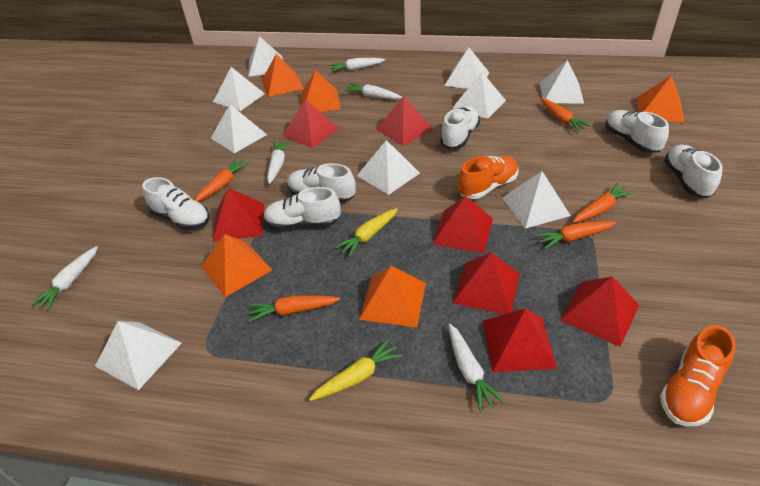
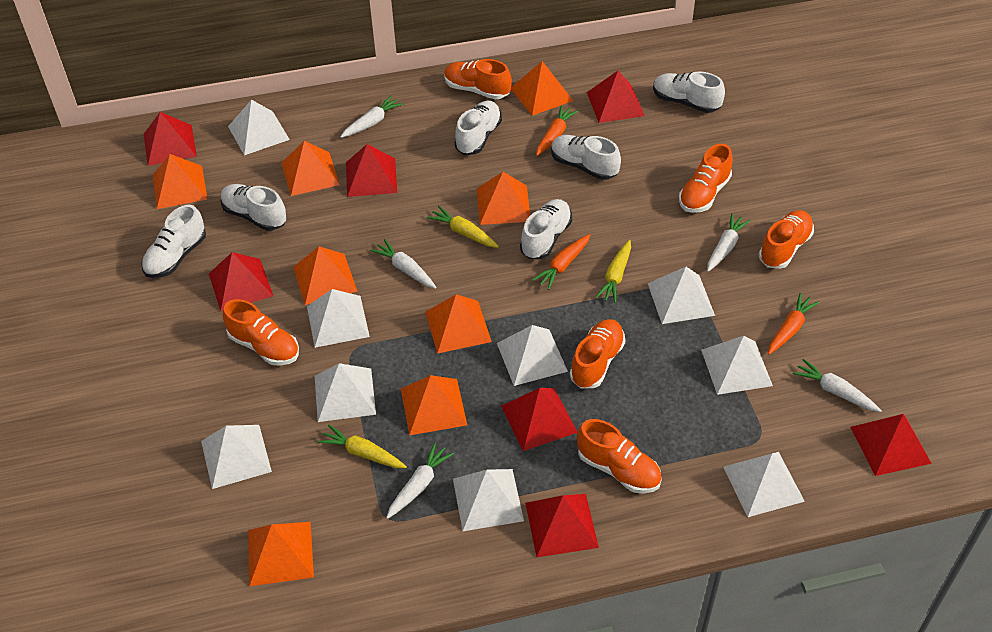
orange carrot: 5 -> 3
orange pyramid: 5 -> 8
orange shoe: 2 -> 6
yellow carrot: 2 -> 3

